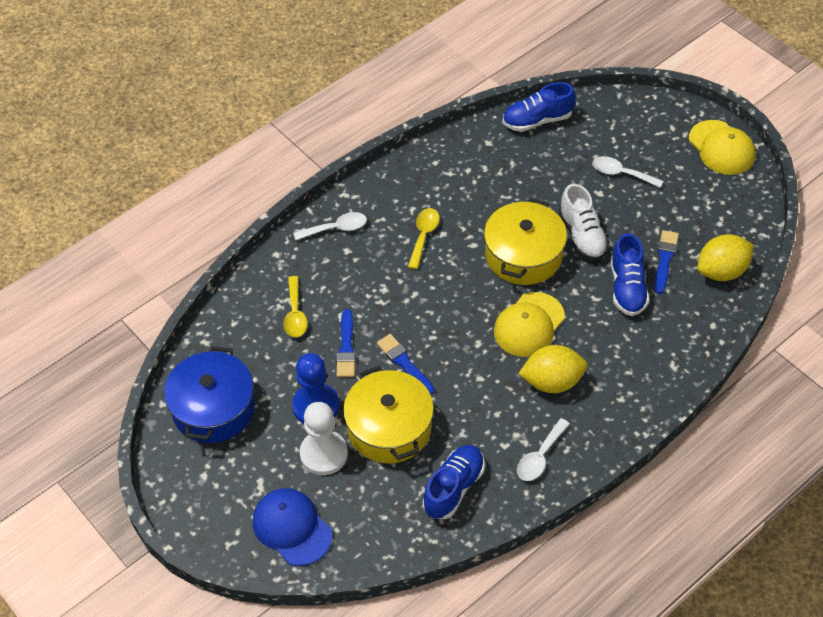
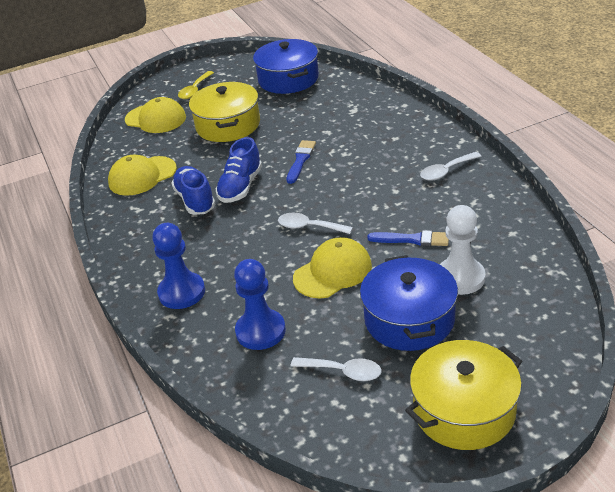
blue brush: 3 -> 2
blue cap: 1 -> 0
blue pawn: 1 -> 2
blue pot: 1 -> 2
blue shoe: 3 -> 2
white shoe: 1 -> 0
yellow cap: 2 -> 3
yellow lemon: 2 -> 0
yellow spoon: 2 -> 1

